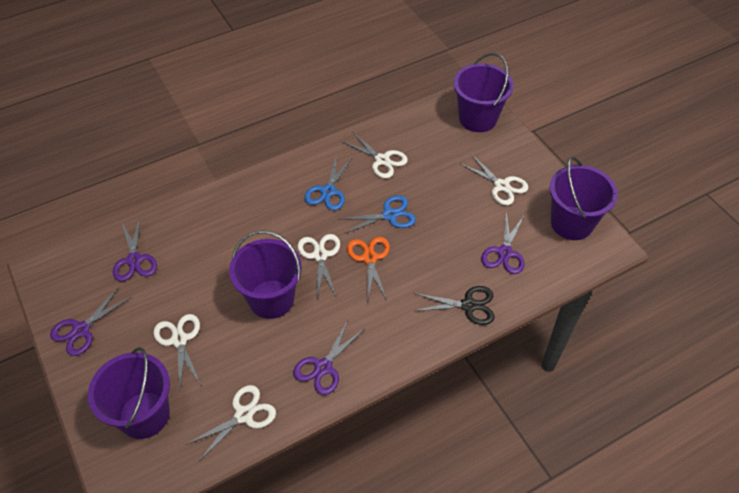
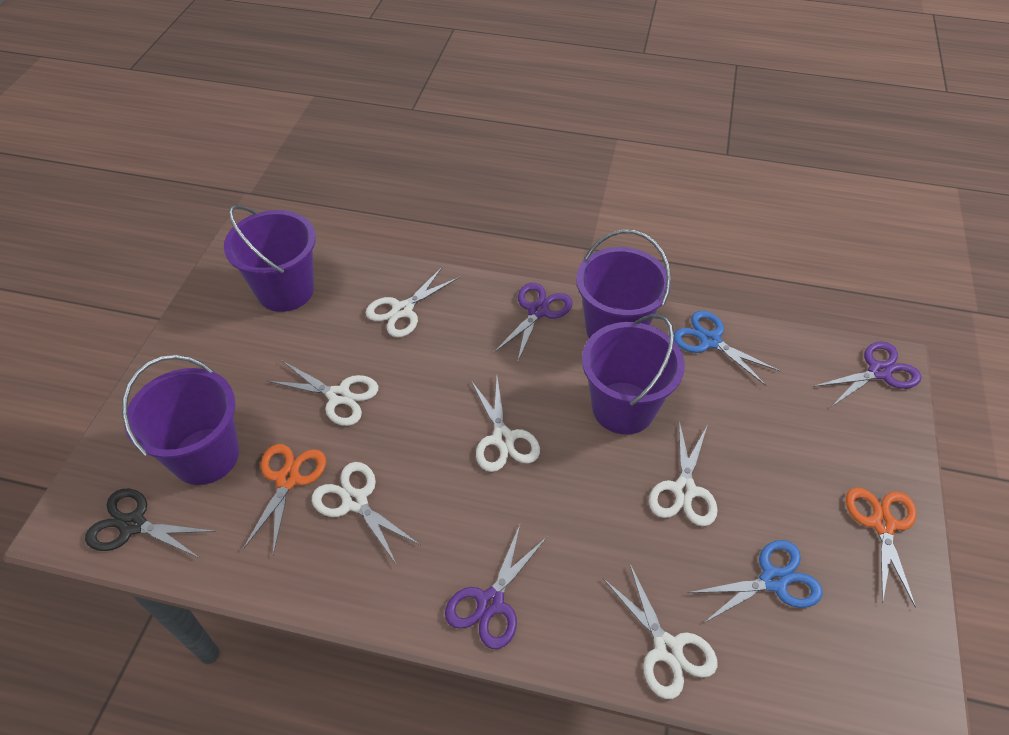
orange scissors: 1 -> 2
purple scissors: 4 -> 3
white scissors: 5 -> 6

